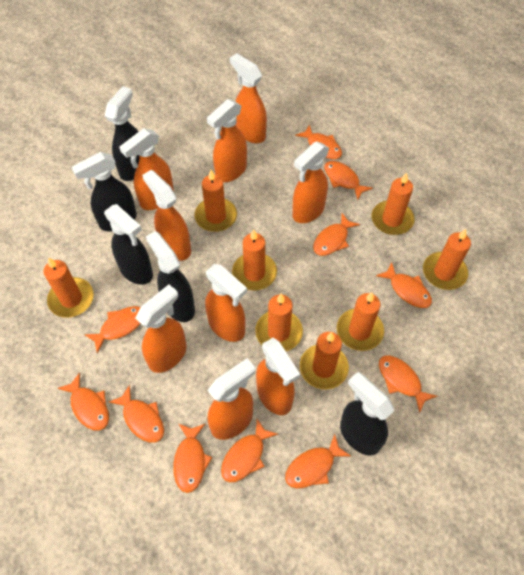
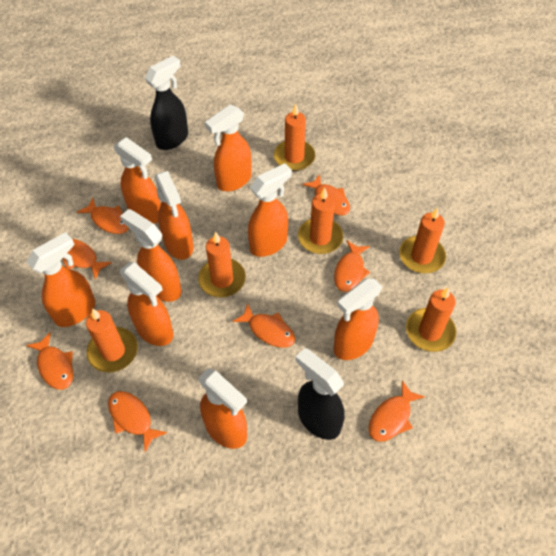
black spray bottle: 5 -> 2
orange candle: 8 -> 6
orange fish: 11 -> 8

